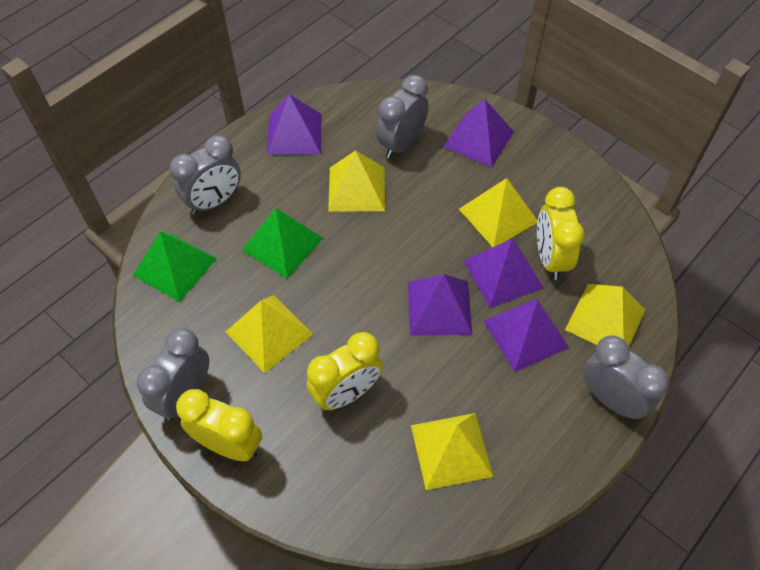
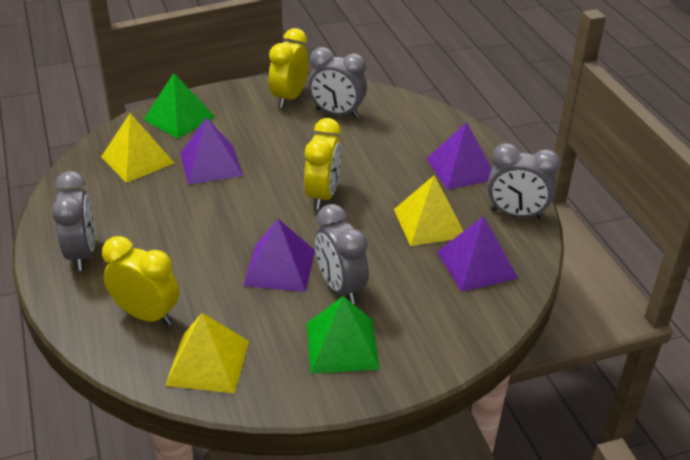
purple pyramid: 5 -> 4
yellow pyramid: 5 -> 3

